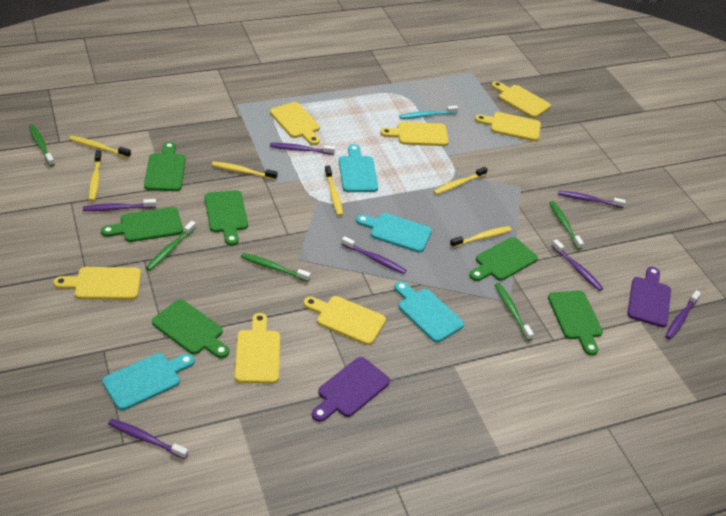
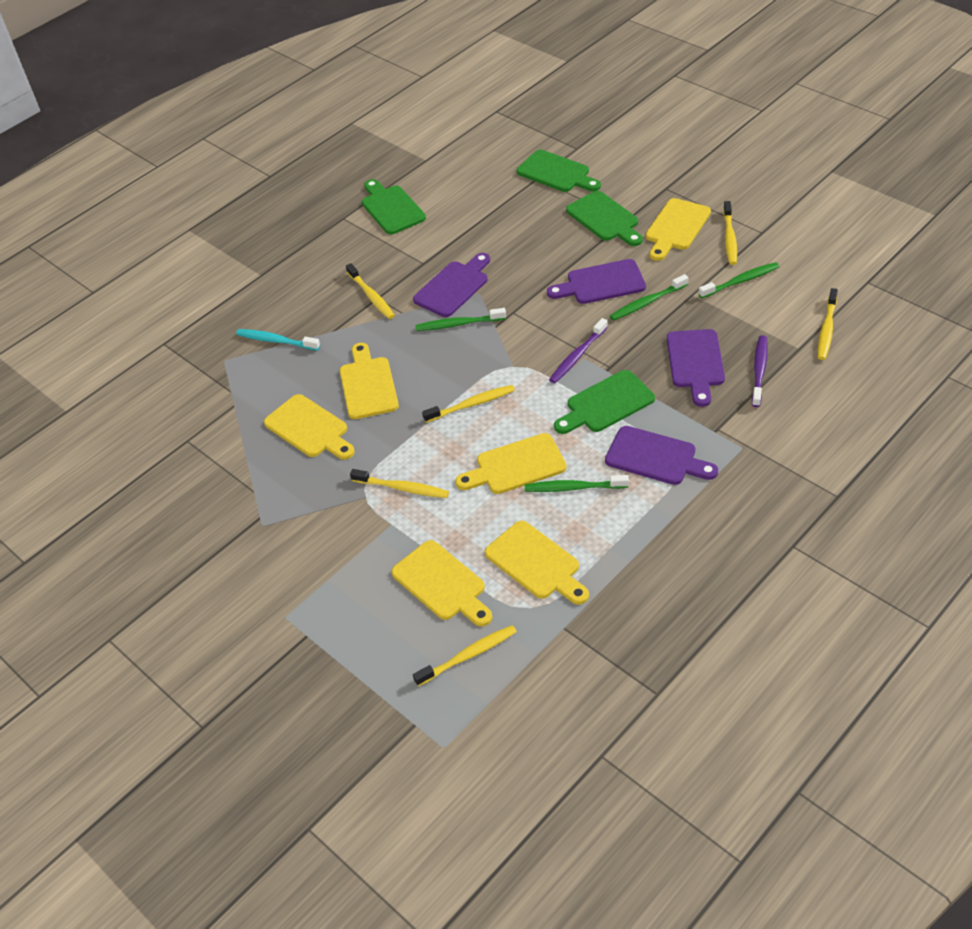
green cutting board: 6 -> 4
green toothbrush: 5 -> 4
purple cutting board: 2 -> 4
purple toothbrush: 7 -> 2
turquoise cutting board: 4 -> 0
yellow cutting board: 7 -> 6

